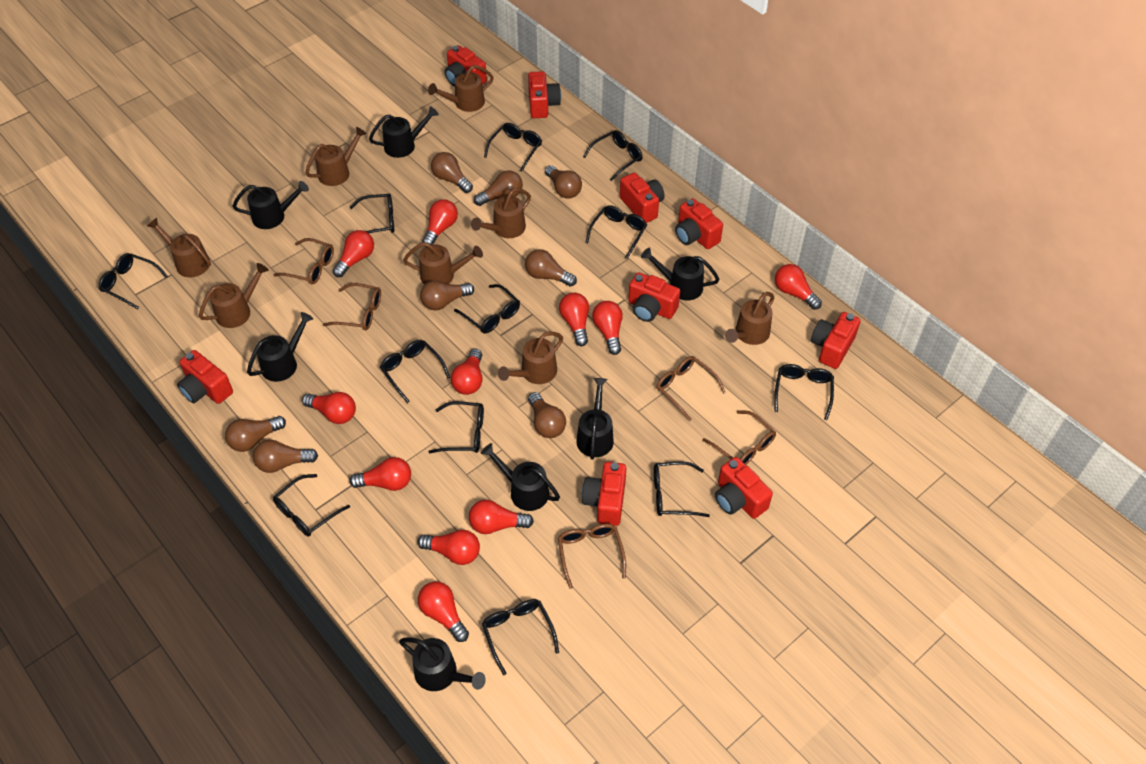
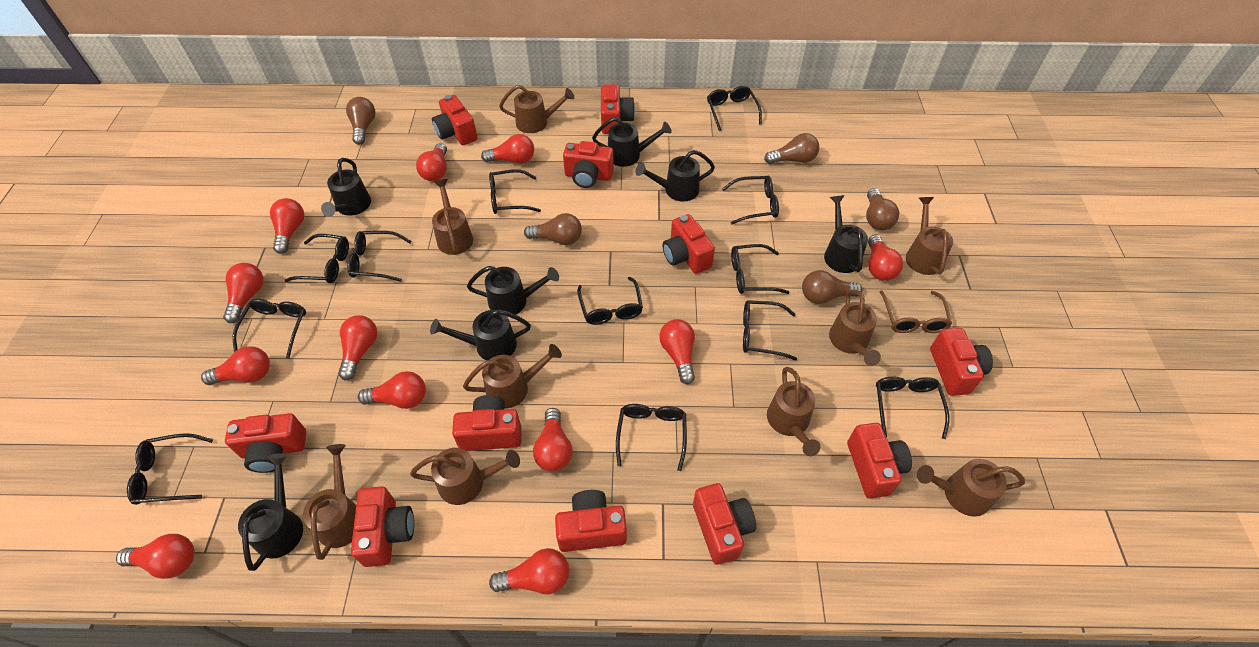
brown glasses: 5 -> 1
brown light bulb: 8 -> 5
brown watering can: 8 -> 9
red camera: 9 -> 11
red light bulb: 11 -> 12

